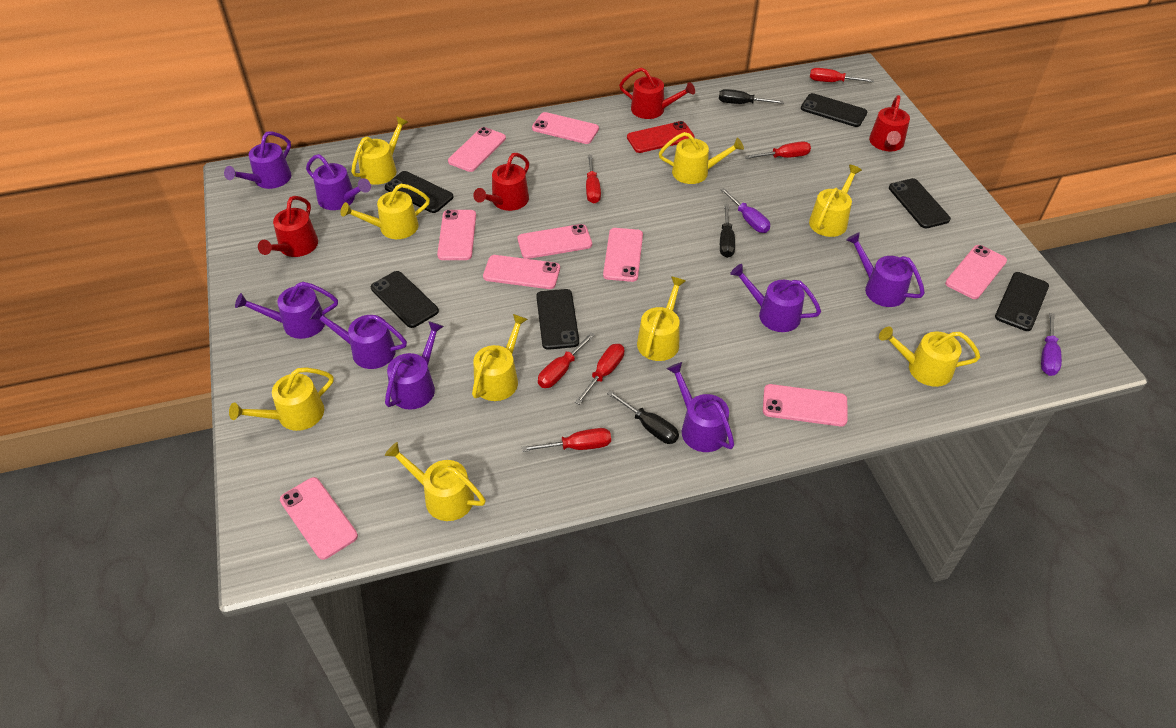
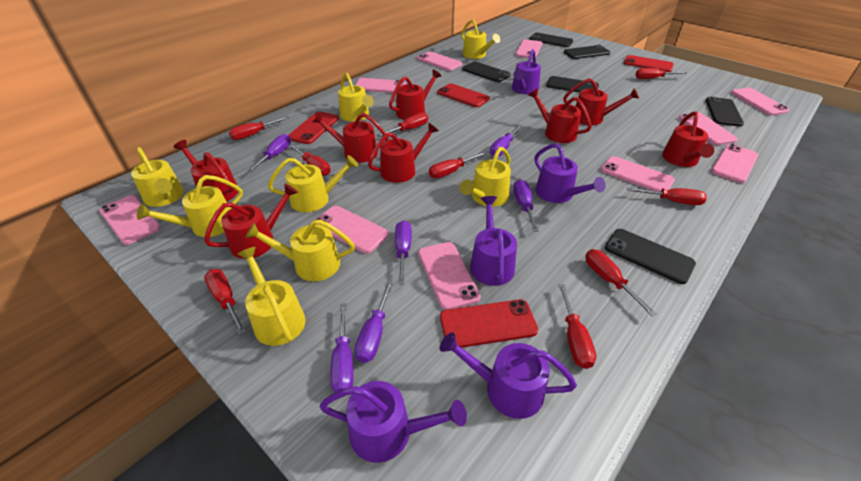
black screwdriver: 3 -> 0
pink phone: 9 -> 10
purple screwdriver: 2 -> 6
purple watering can: 8 -> 5
red phone: 1 -> 4
red screwdriver: 6 -> 9
red watering can: 4 -> 8
yellow watering can: 9 -> 8

